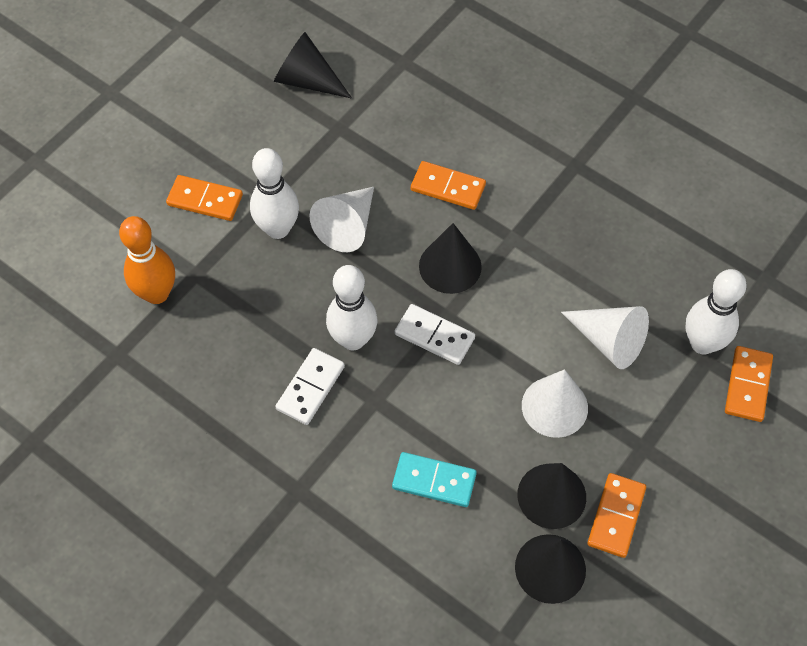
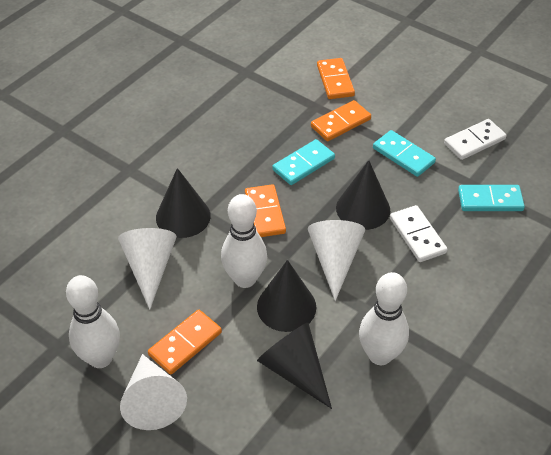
orange bowling pin: 1 -> 0
turquoise domino: 1 -> 3

